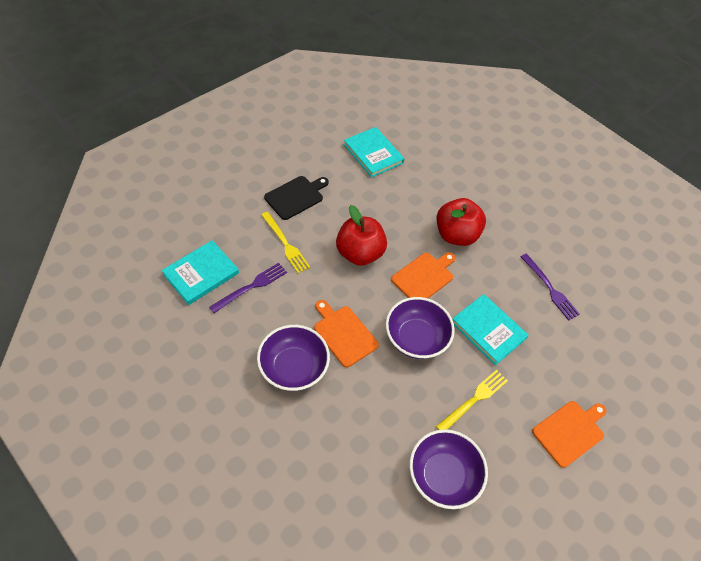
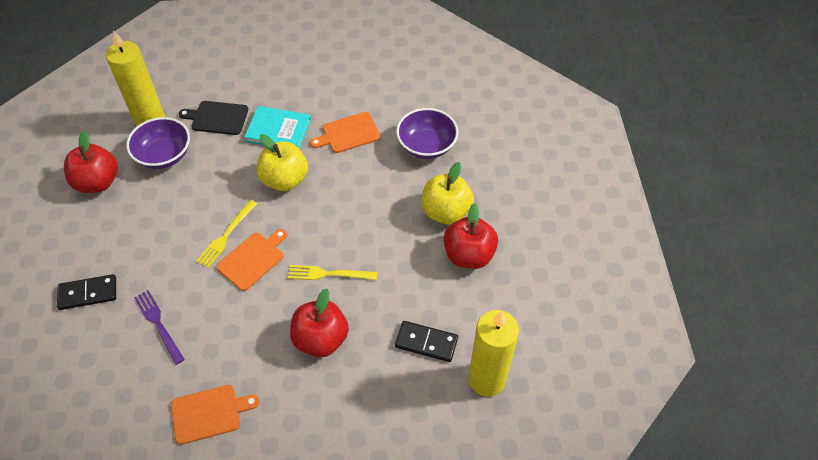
black domino: 0 -> 2
purple bowl: 3 -> 2
purple fork: 2 -> 1
red apple: 2 -> 3
turquoise book: 3 -> 1
yellow apple: 0 -> 2
yellow candle: 0 -> 2

